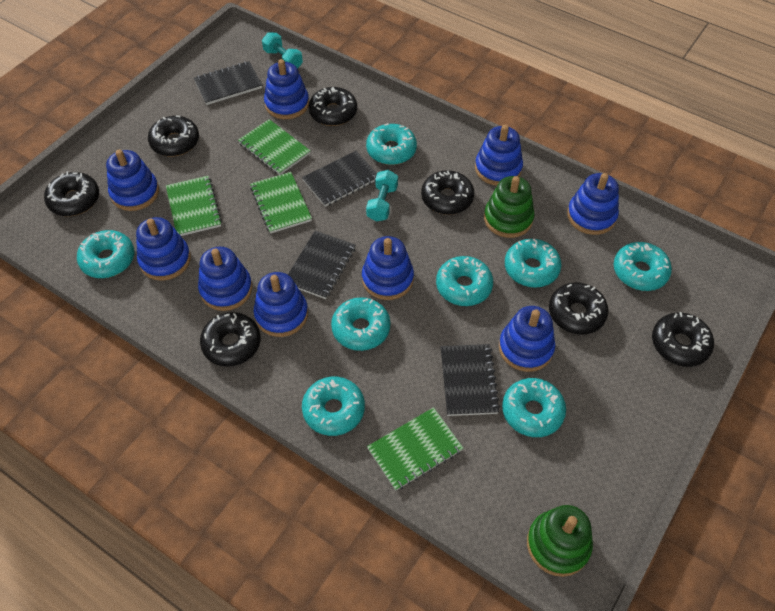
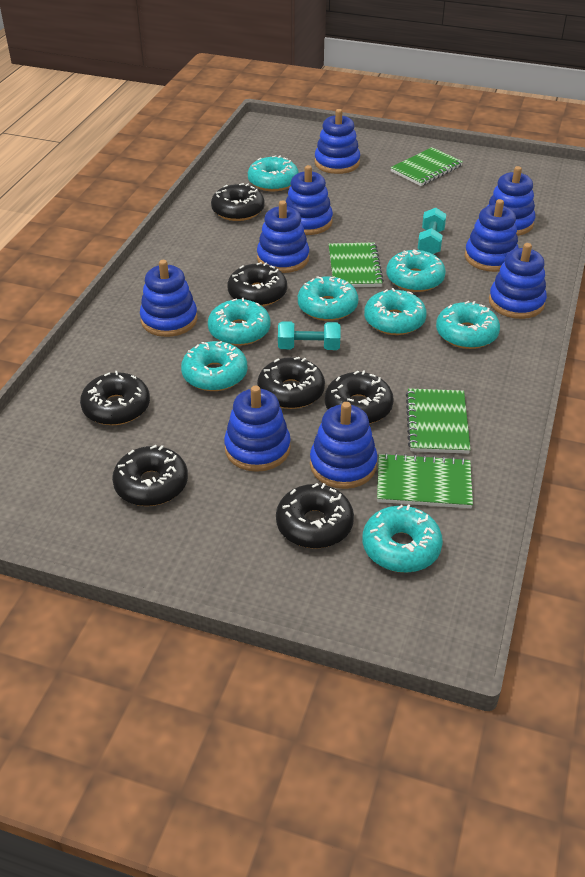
black notebook: 4 -> 0
green stacking toy: 2 -> 0

